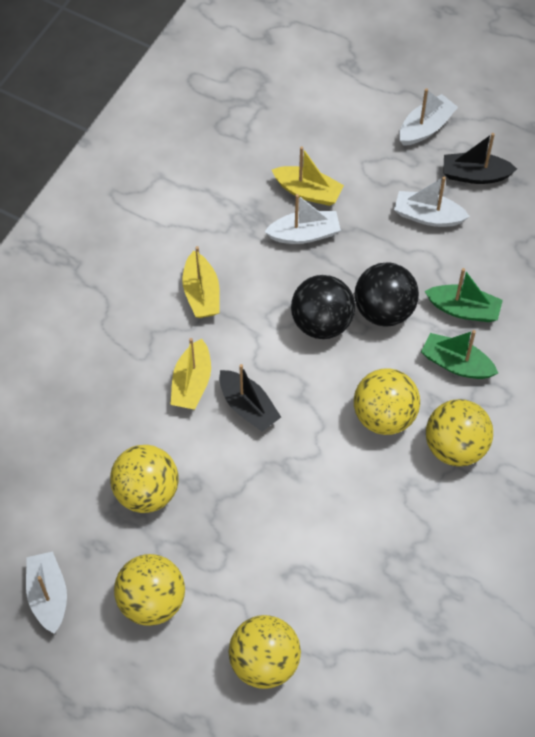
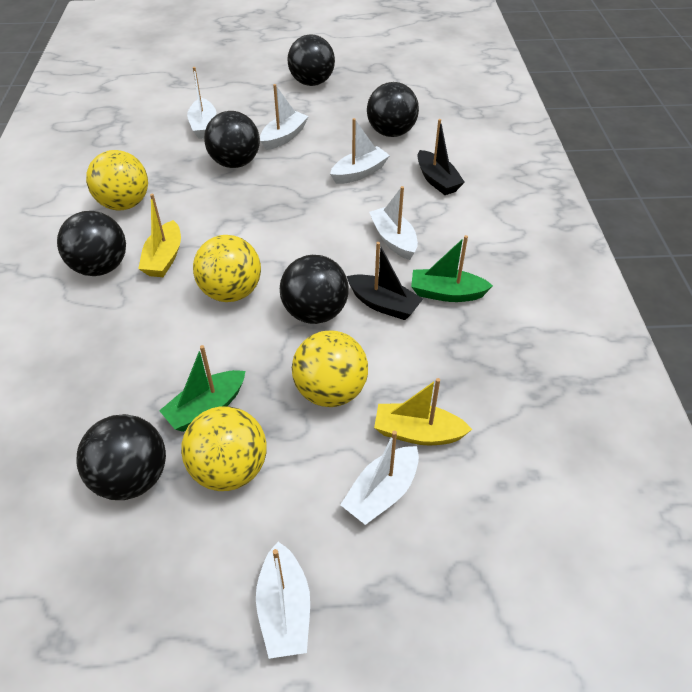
black ball: 2 -> 6
white boat: 4 -> 6
yellow ball: 5 -> 4
yellow boat: 3 -> 2

